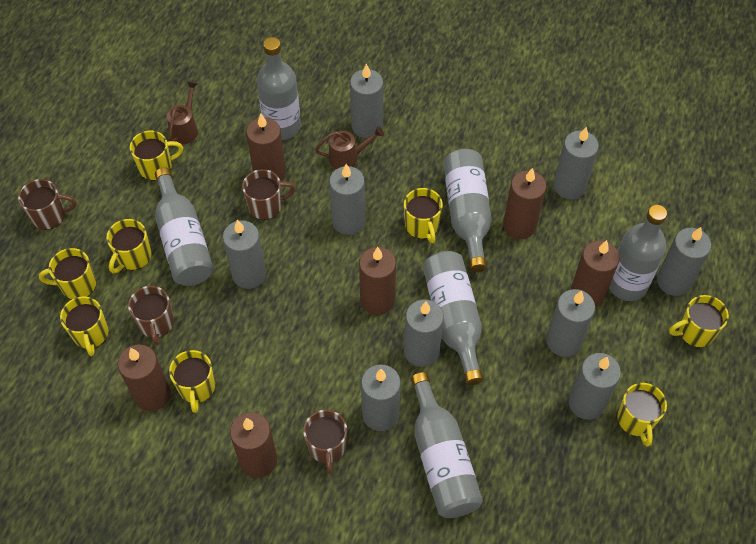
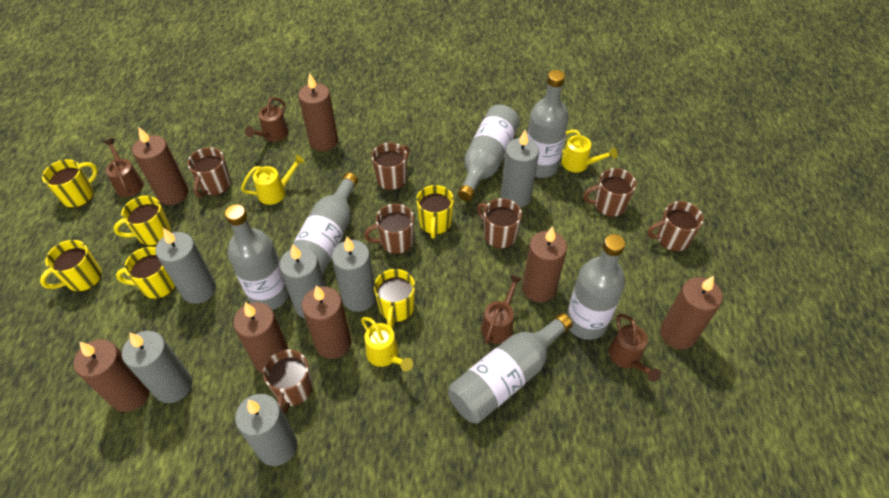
brown candle: 6 -> 7
brown mug: 4 -> 7
brown watering can: 2 -> 4
grey candle: 9 -> 6
yellow mug: 8 -> 6
yellow watering can: 0 -> 3

